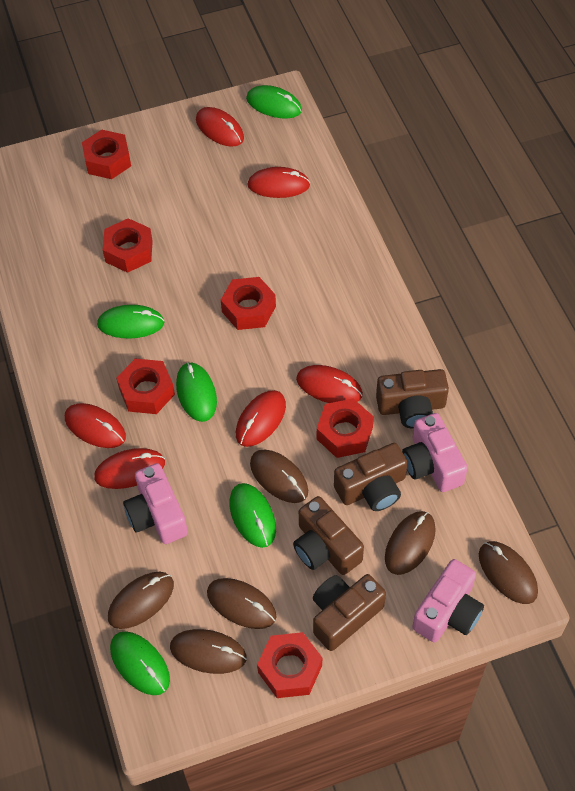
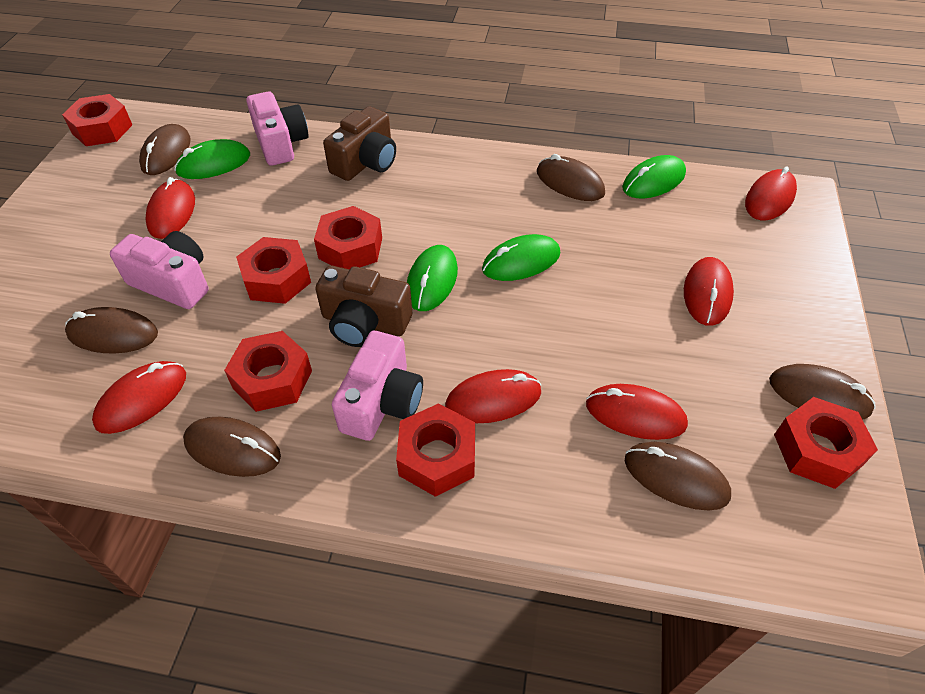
brown camera: 4 -> 2
green mouse: 5 -> 4

